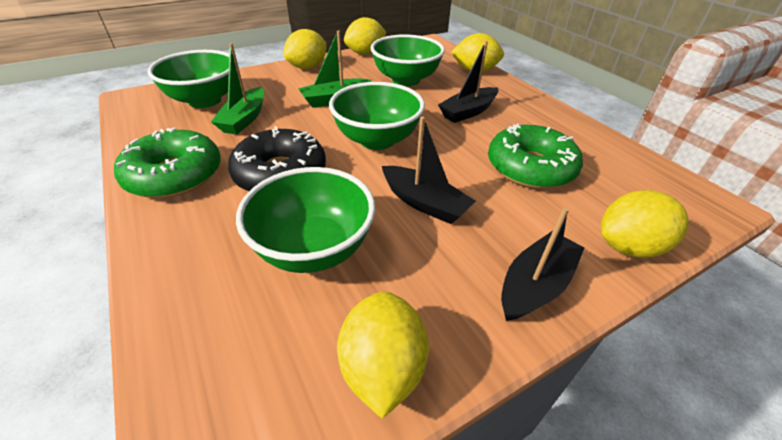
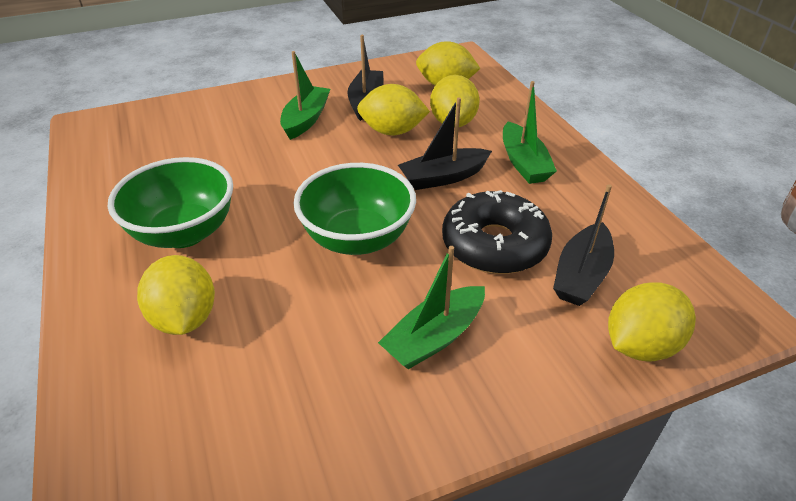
green boat: 2 -> 3
green bowl: 4 -> 2
green donut: 2 -> 0

